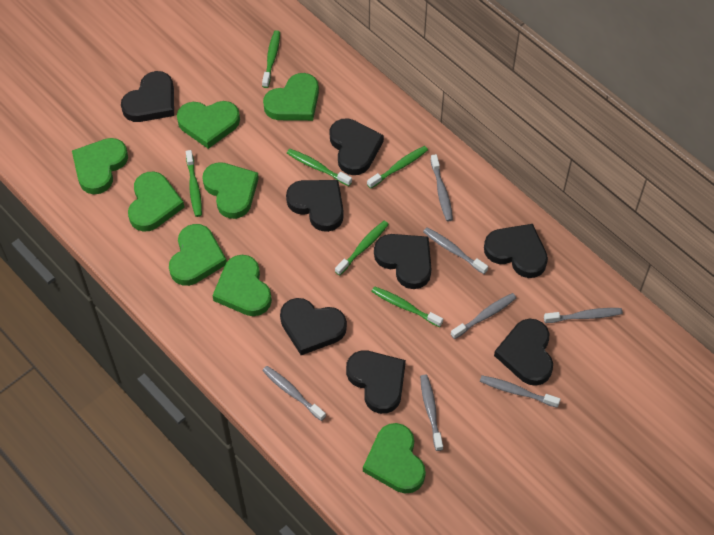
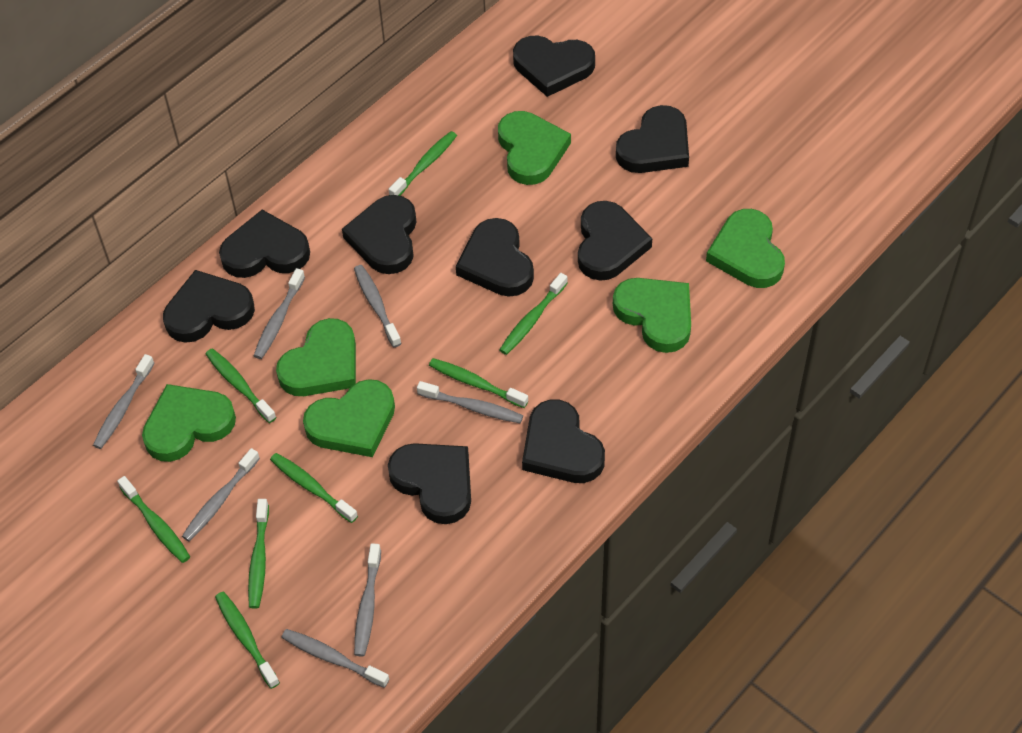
black heart: 8 -> 9
green heart: 8 -> 6
green toothbrush: 6 -> 8

